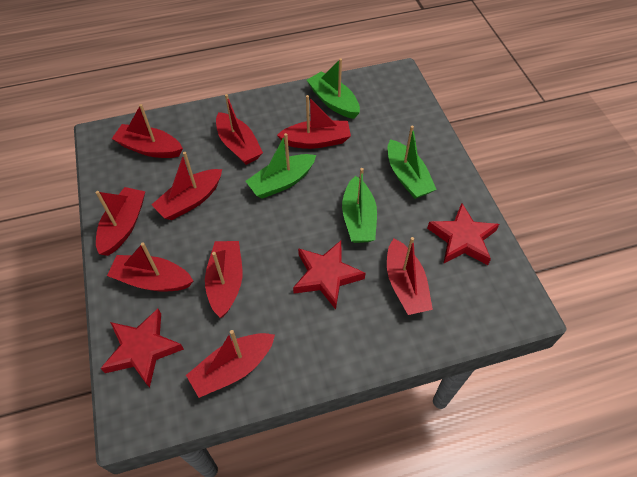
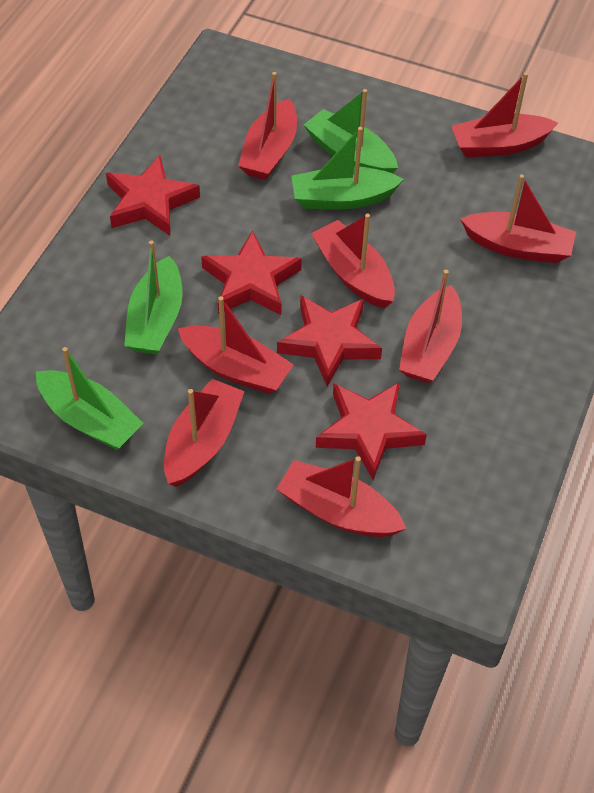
red boat: 9 -> 8
red star: 3 -> 4

